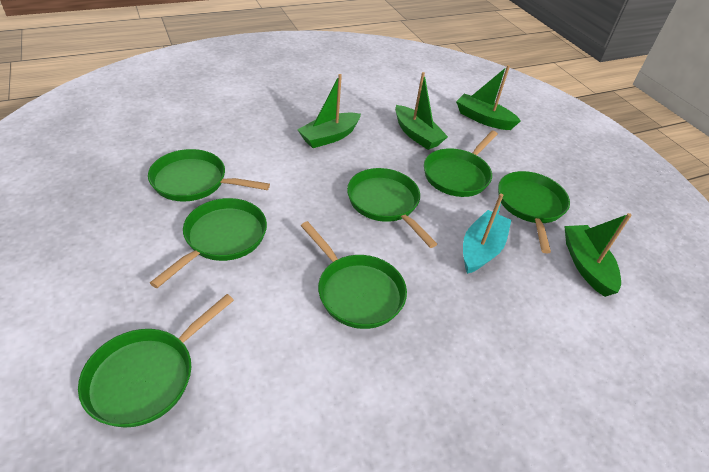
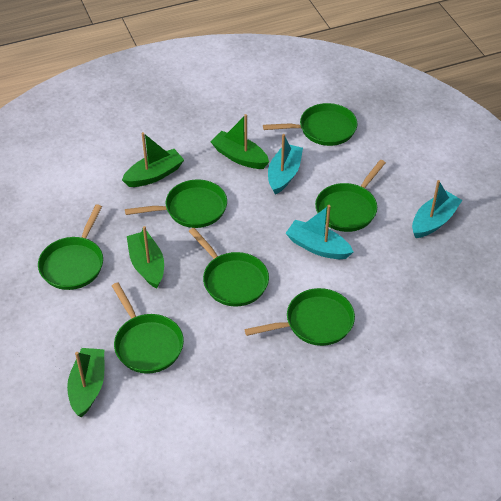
turquoise boat: 1 -> 3

